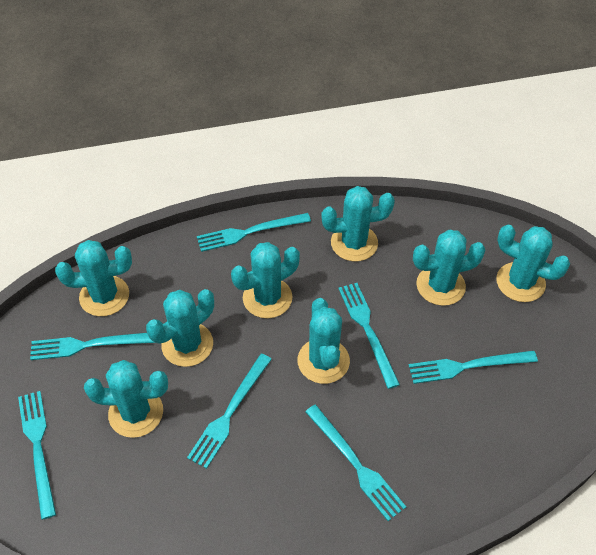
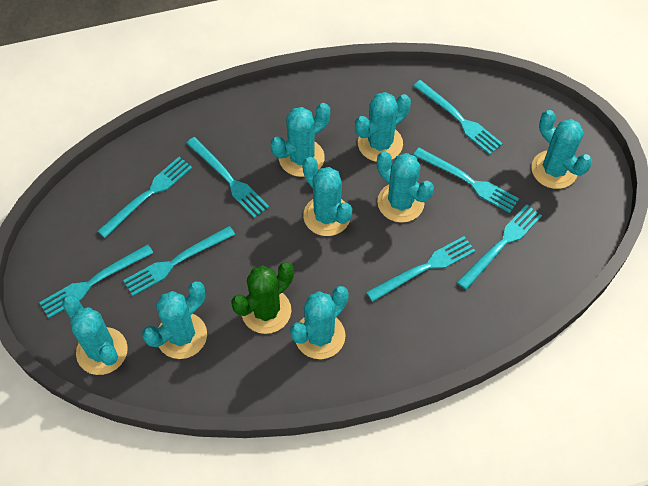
green cactus: 0 -> 1
turquoise fork: 7 -> 8

